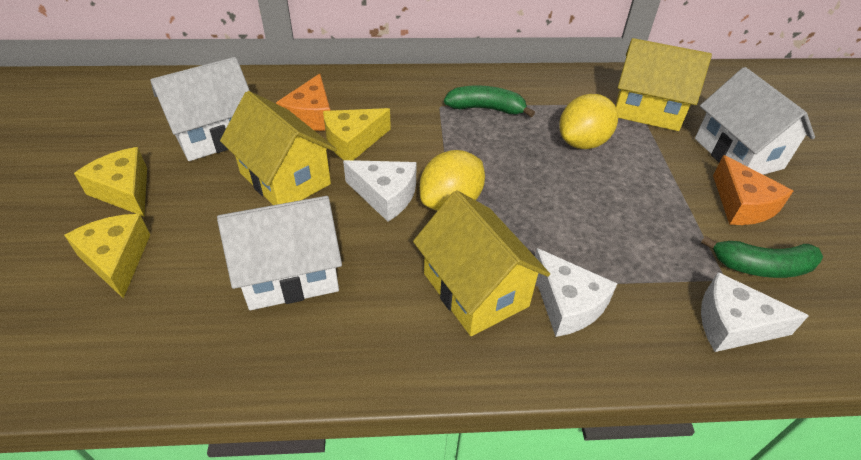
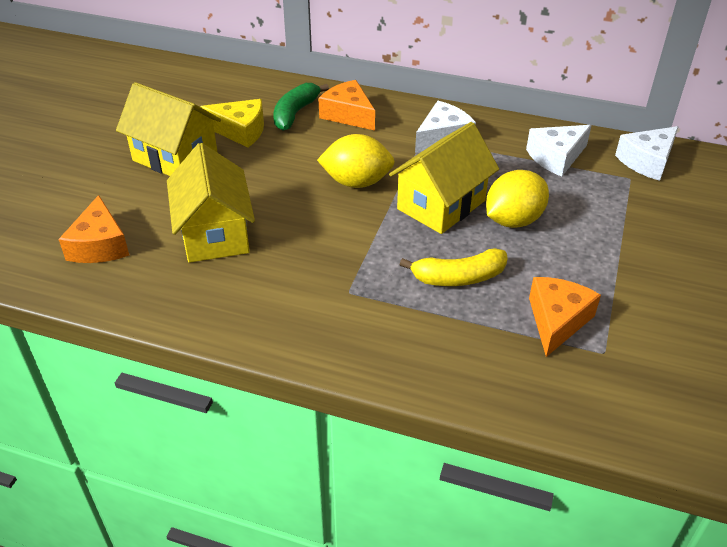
green banana: 2 -> 1
orange cheese: 2 -> 3
white house: 3 -> 0
yellow banana: 0 -> 1
yellow cheese: 3 -> 1

